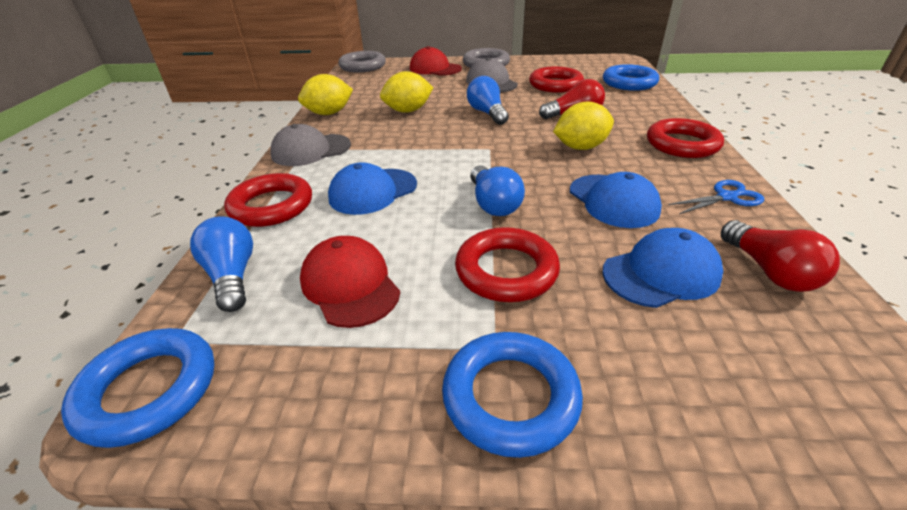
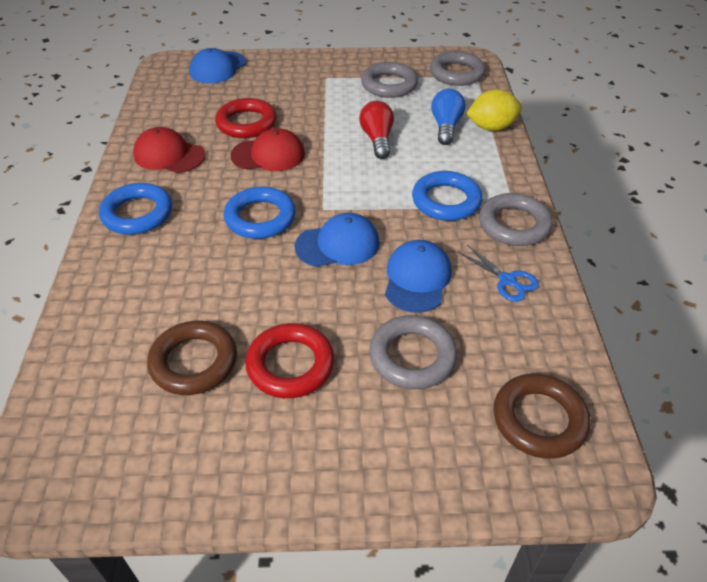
blue light bulb: 3 -> 1
brown ring: 0 -> 2
grey cap: 2 -> 0
grey ring: 2 -> 4
red light bulb: 2 -> 1
red ring: 4 -> 2
yellow lemon: 3 -> 1

